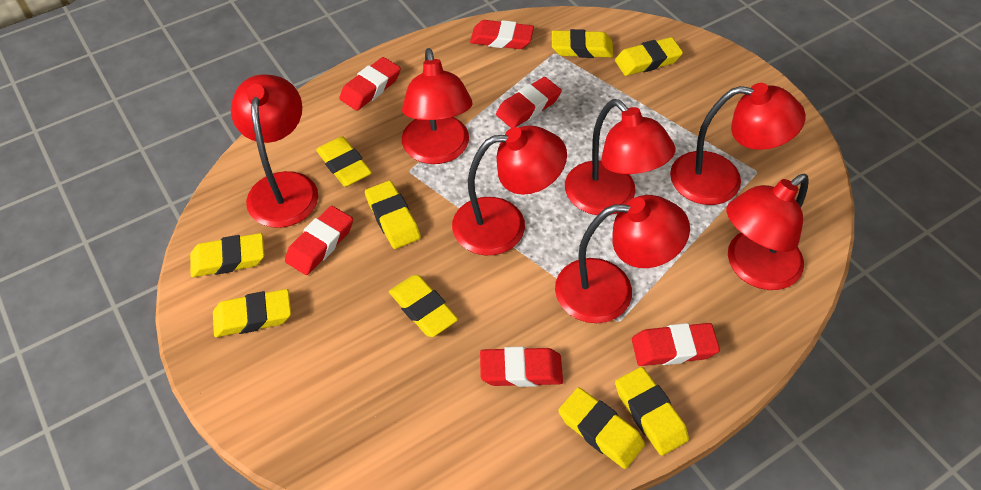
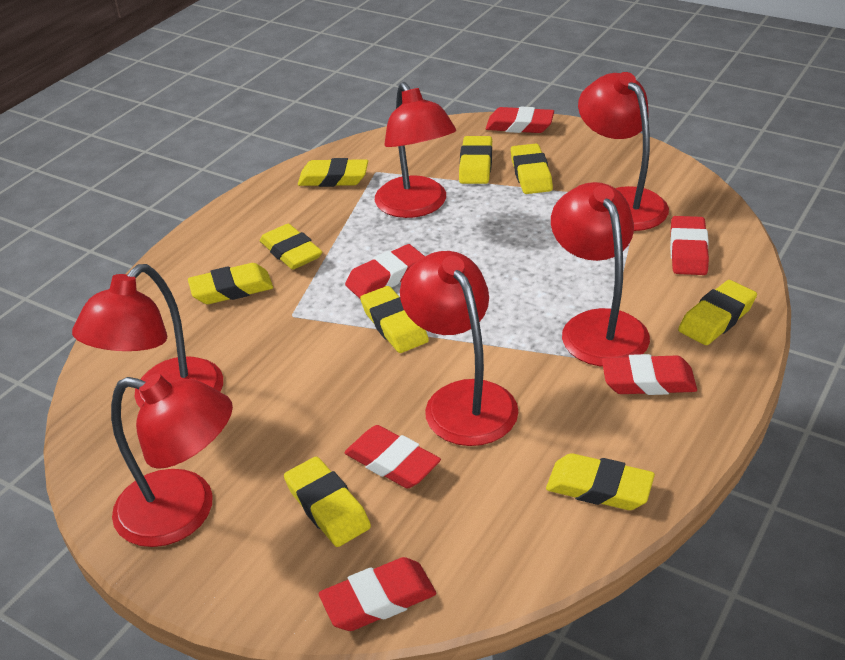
red lamp: 7 -> 6

